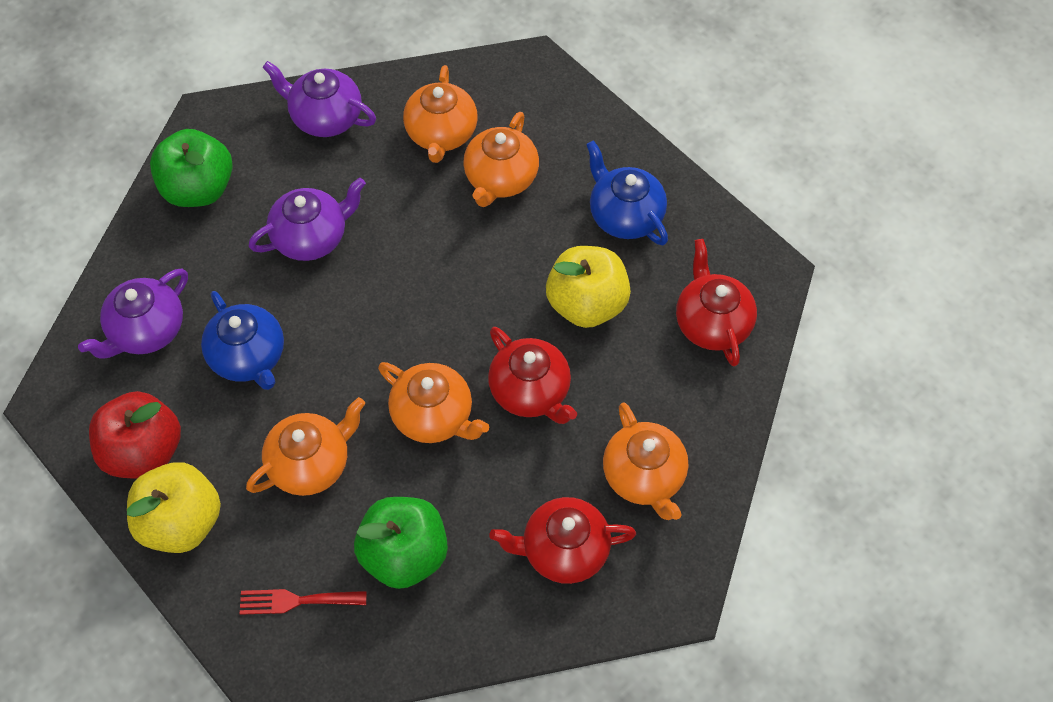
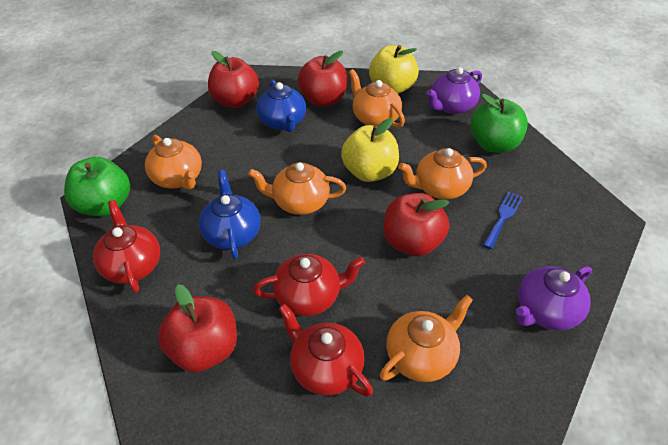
blue fork: 0 -> 1
purple teapot: 3 -> 2
red apple: 1 -> 4
red fork: 1 -> 0

